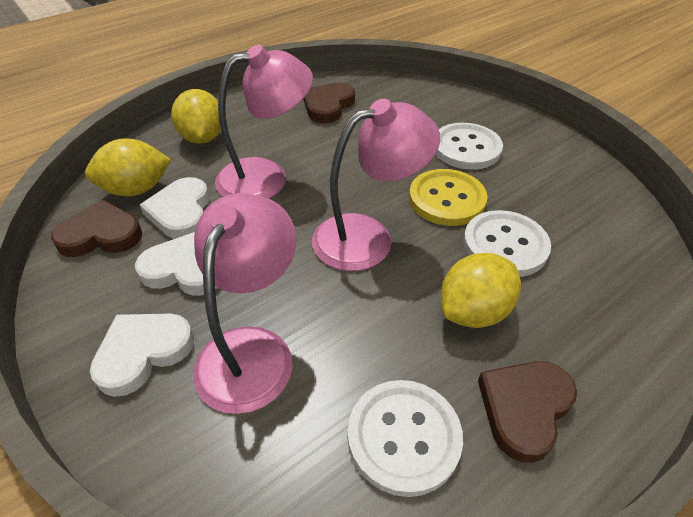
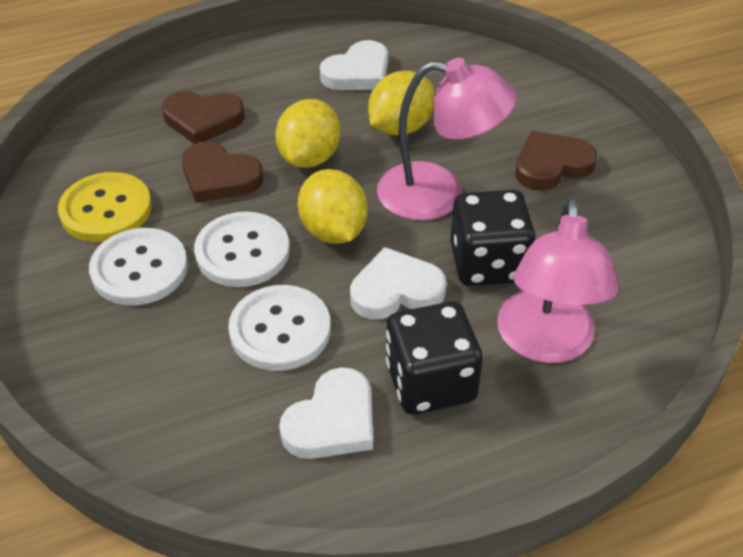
black dice: 0 -> 2
pink lamp: 3 -> 2

